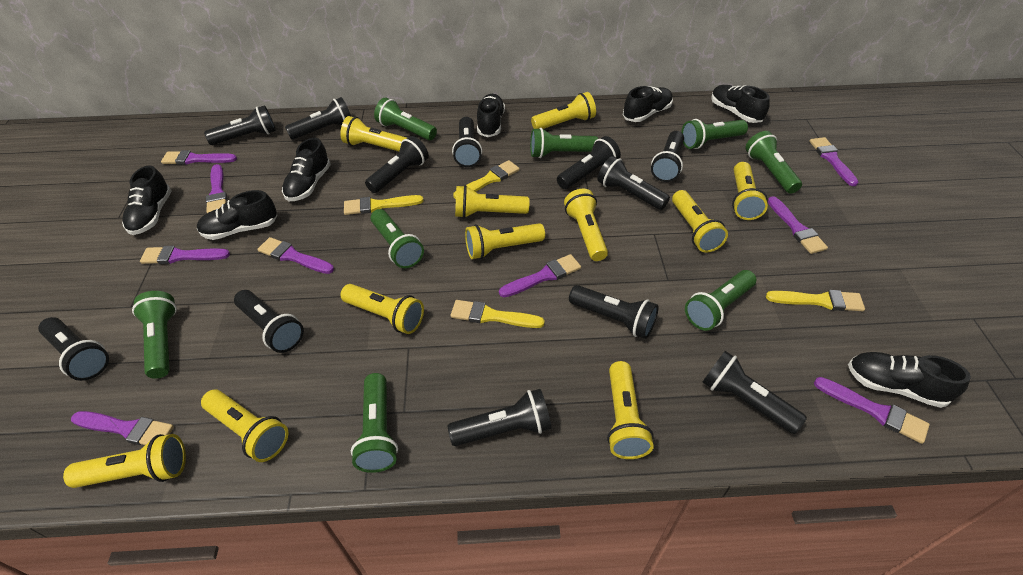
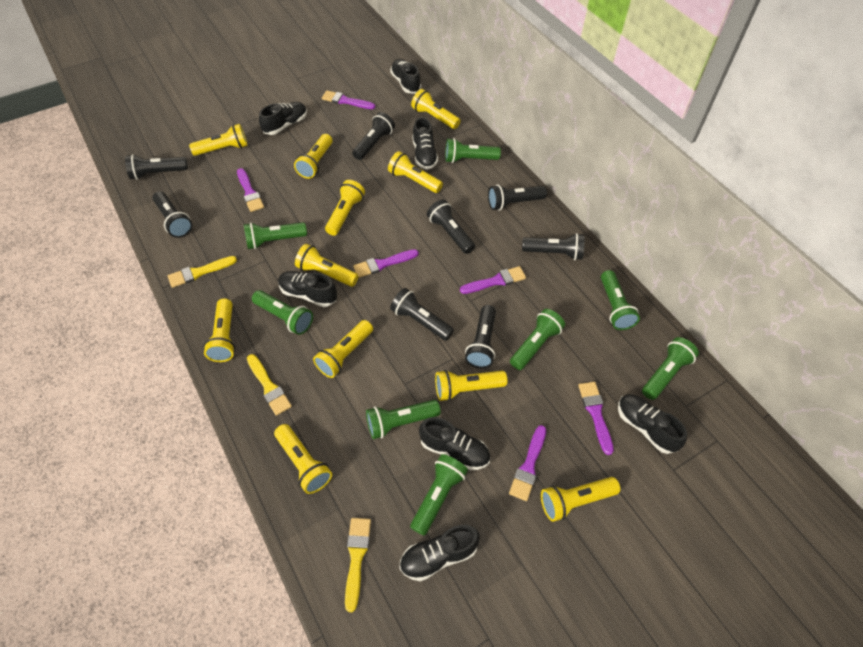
black flashlight: 12 -> 8
purple brush: 9 -> 6
yellow brush: 4 -> 3

